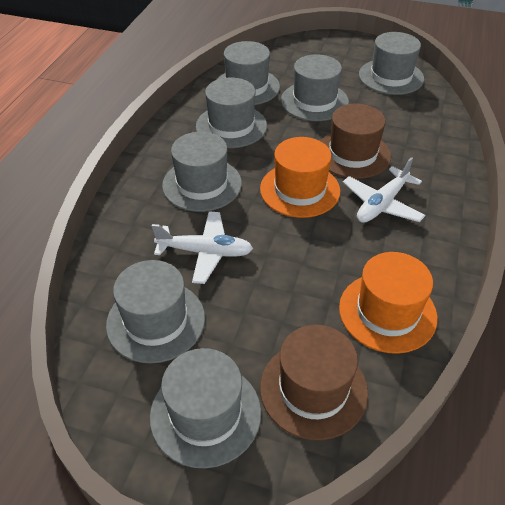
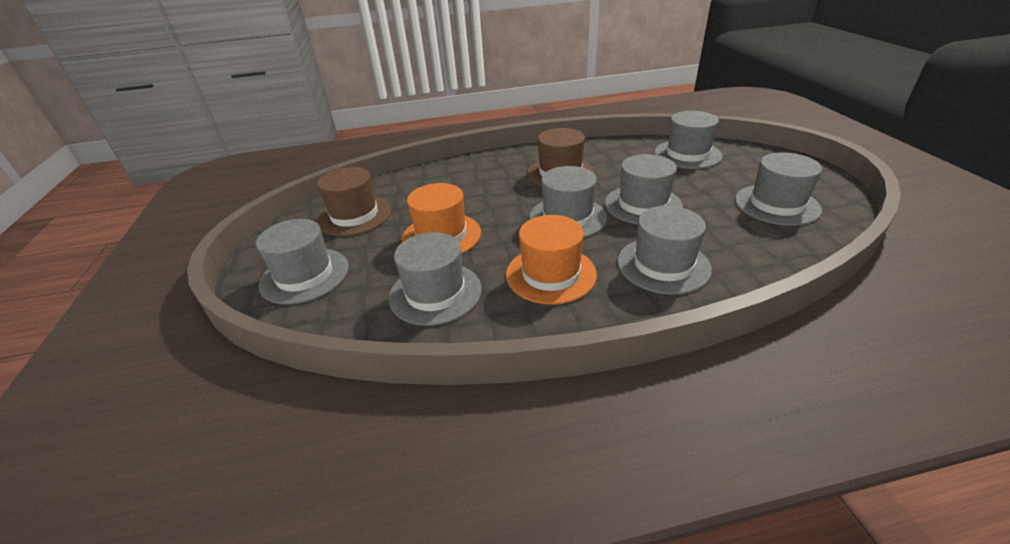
white plane: 2 -> 0

